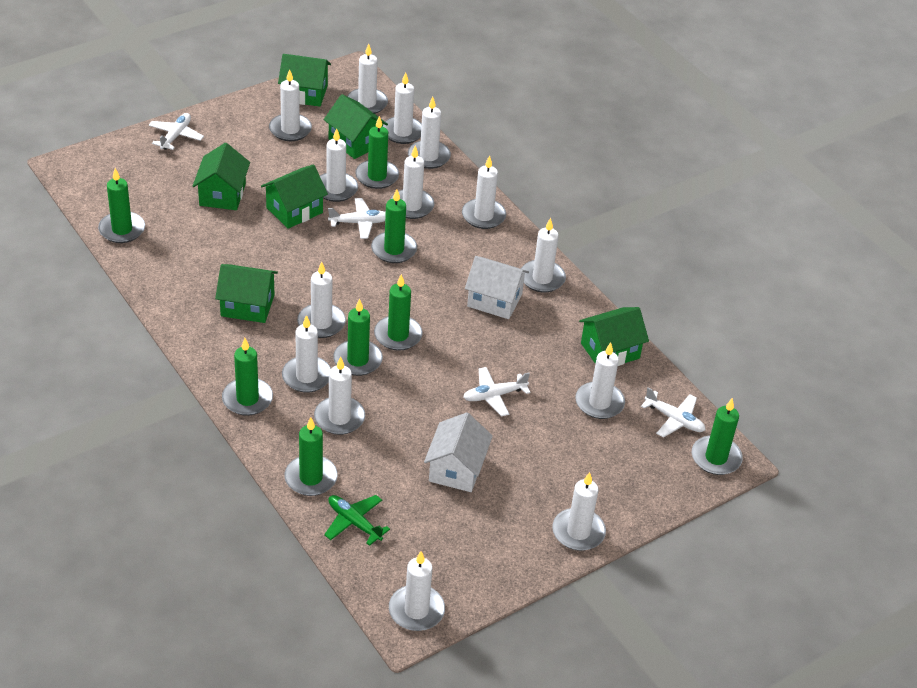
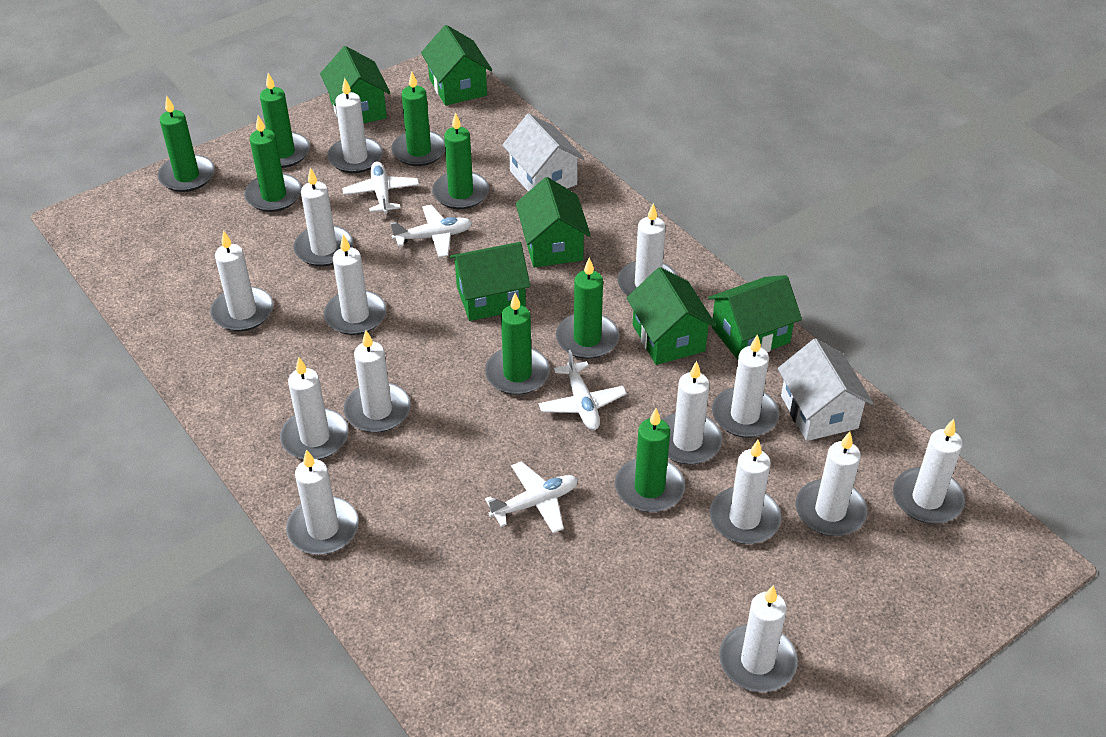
green plane: 1 -> 0

